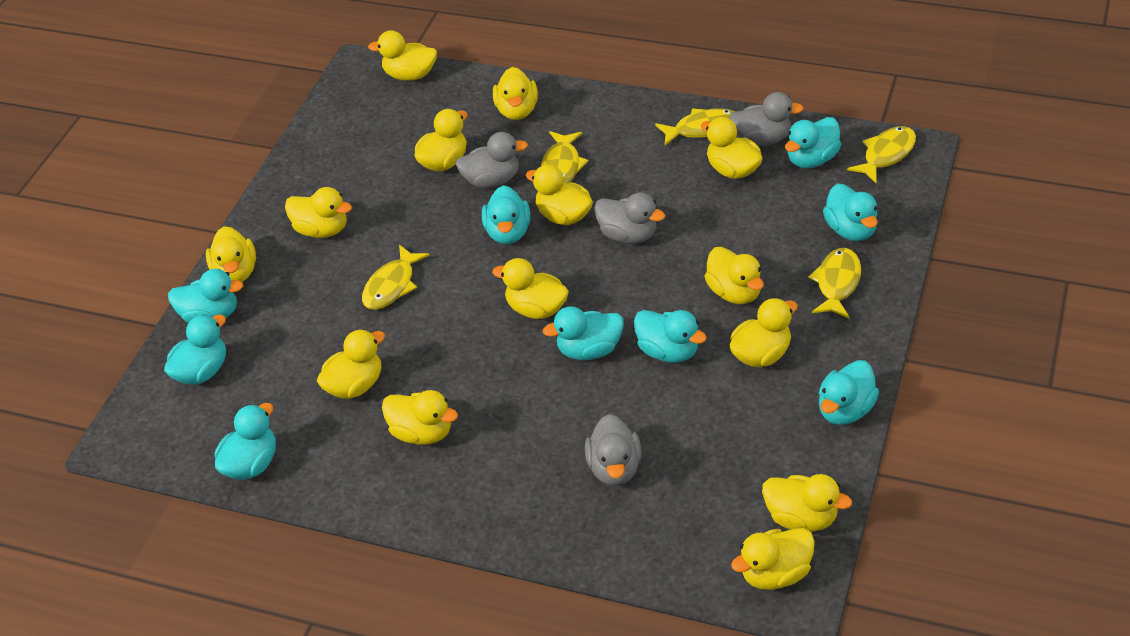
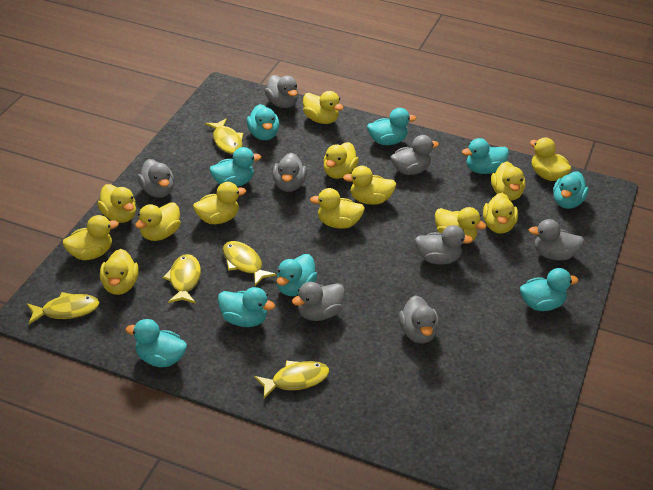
grey duck: 4 -> 8
yellow duck: 14 -> 13

